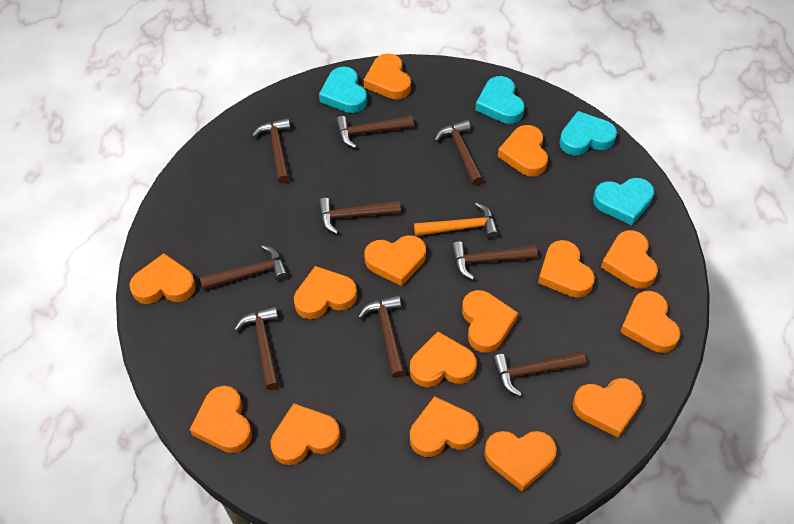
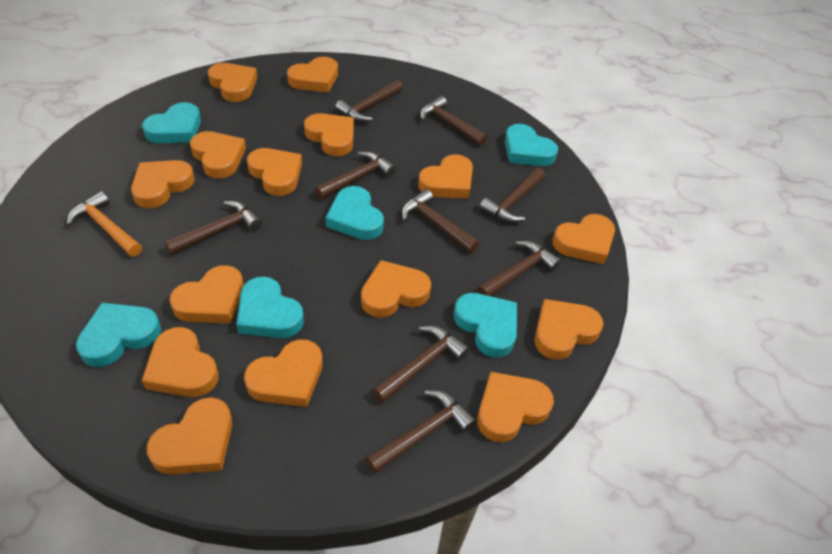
turquoise heart: 4 -> 6

